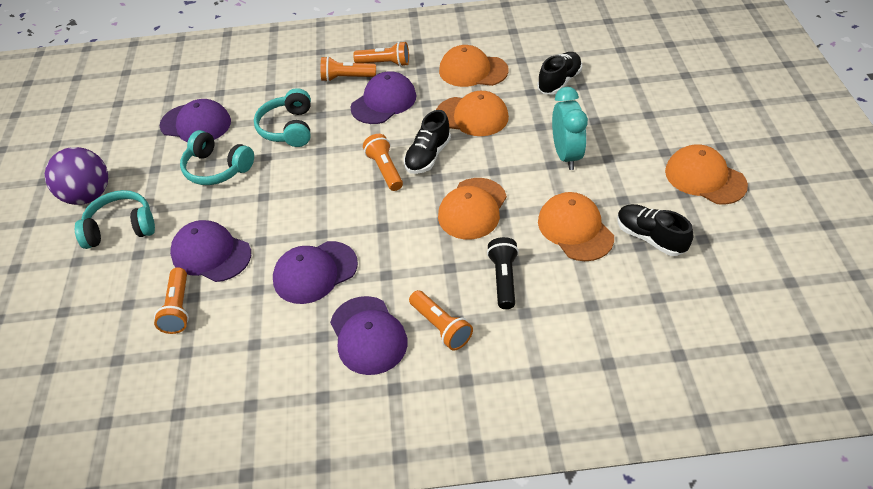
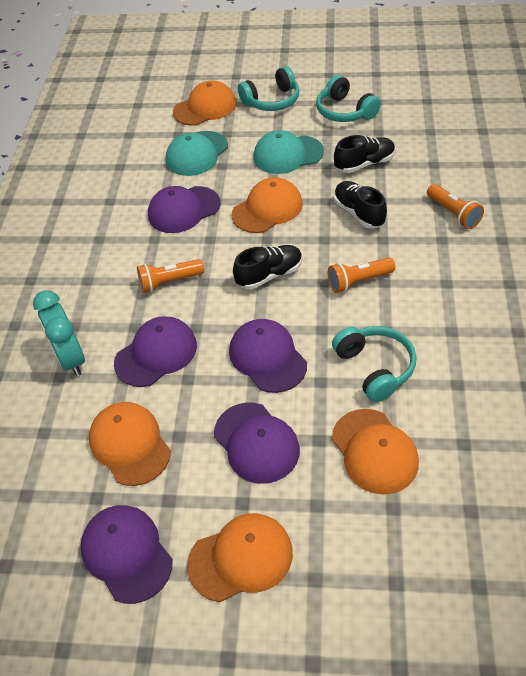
black flashlight: 1 -> 0
orange flashlight: 5 -> 3
purple ball: 1 -> 0
turquoise cap: 0 -> 2

